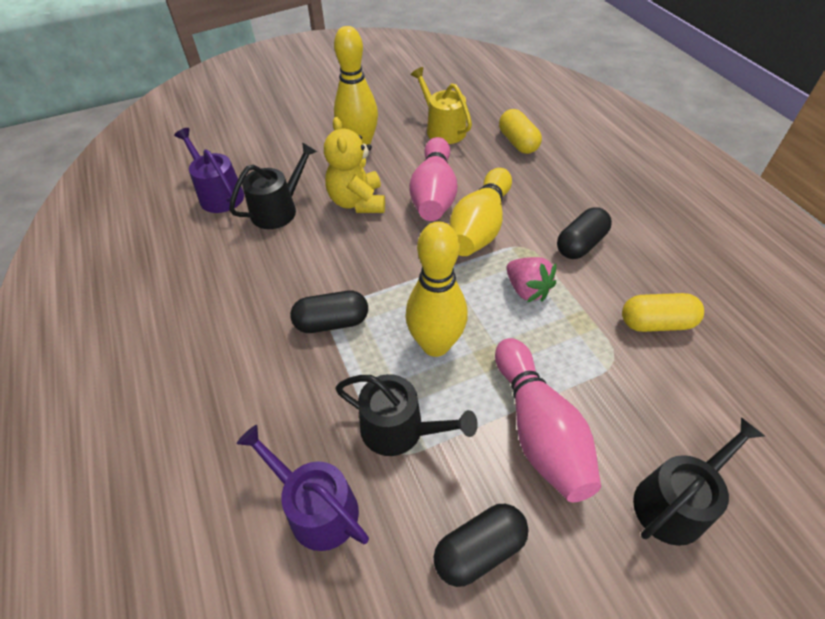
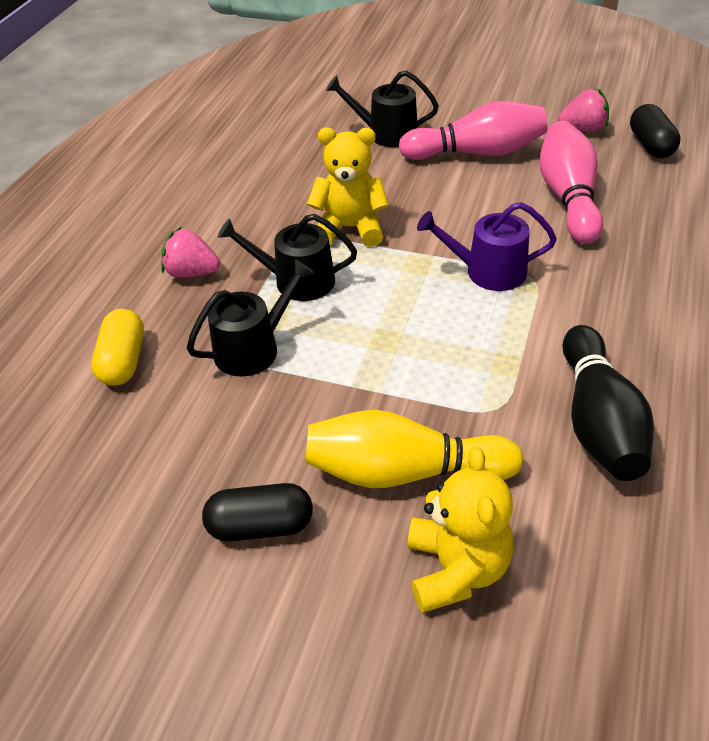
black bowling pin: 0 -> 1
black capsule: 3 -> 2
pink strawberry: 1 -> 2
purple watering can: 2 -> 1
yellow bowling pin: 3 -> 1
yellow capsule: 2 -> 1
yellow teddy bear: 1 -> 2
yellow watering can: 1 -> 0

